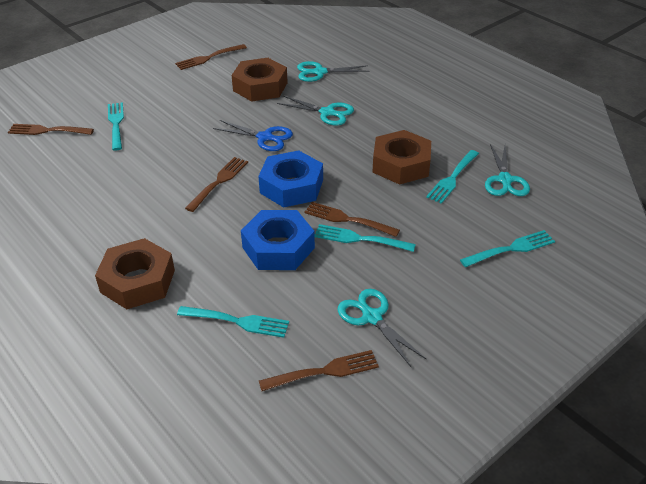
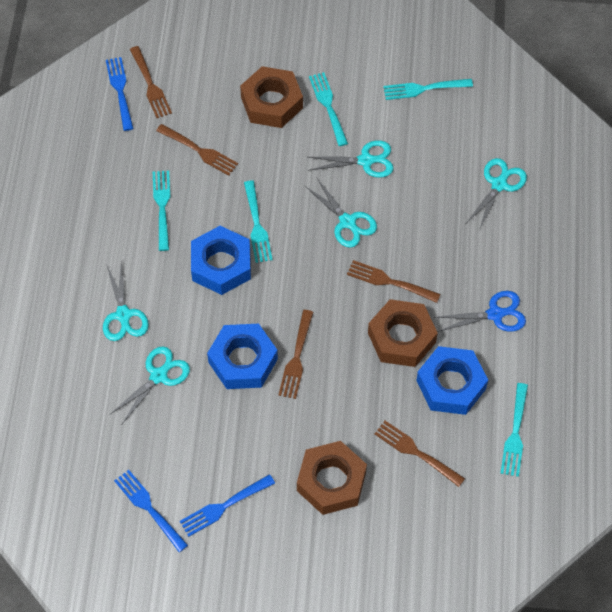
blue fork: 0 -> 3
blue nut: 2 -> 3
turquoise scissors: 4 -> 5

